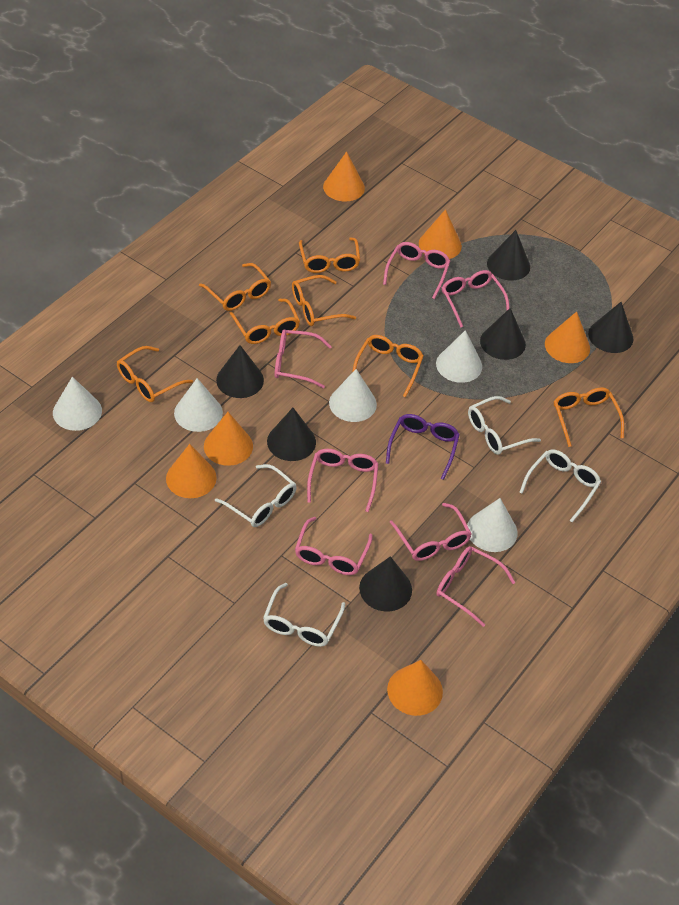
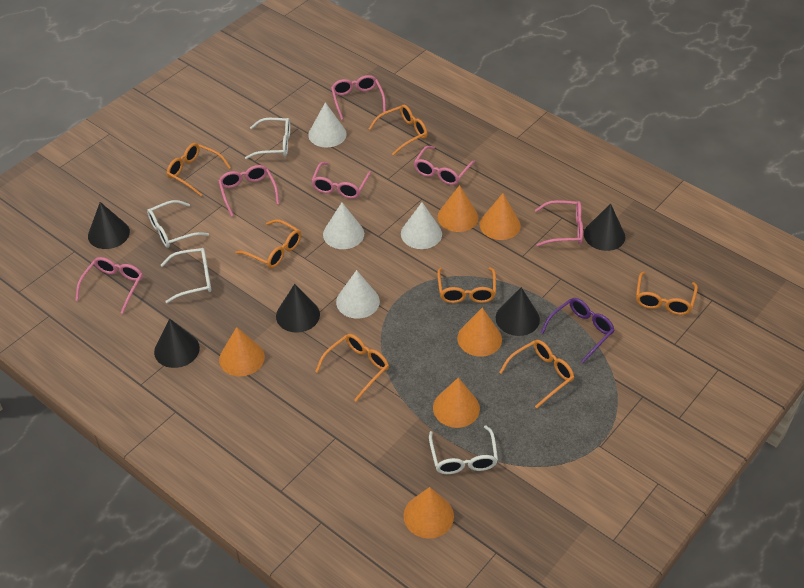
black cone: 6 -> 5
pink glasses: 7 -> 6
white cone: 5 -> 4

